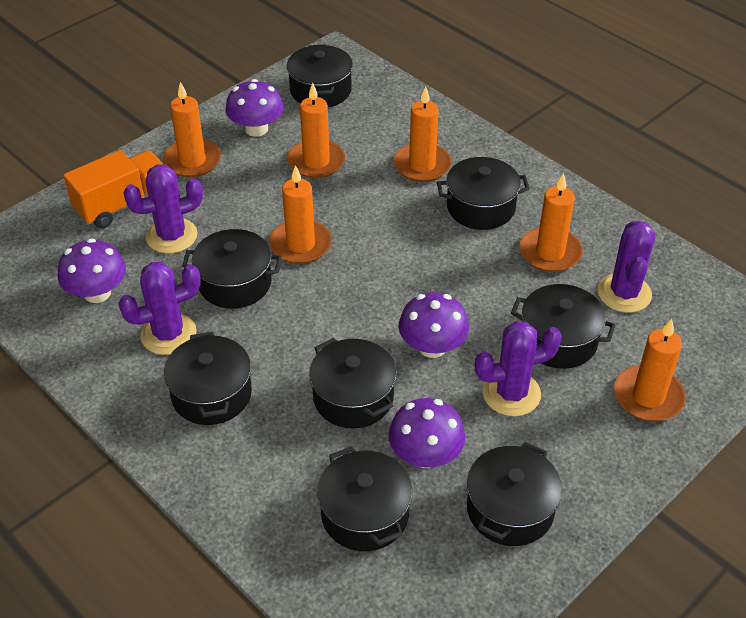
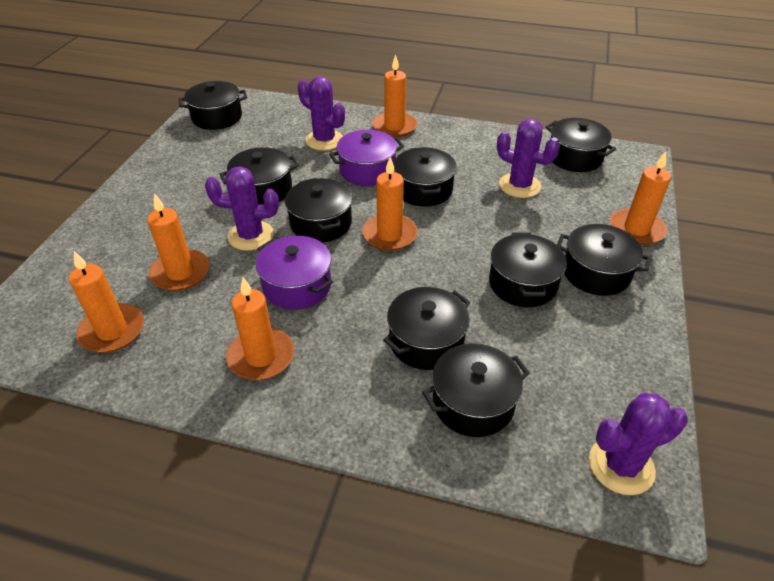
black pot: 8 -> 9
orange truck: 1 -> 0
purple mushroom: 4 -> 0
purple pot: 0 -> 2

